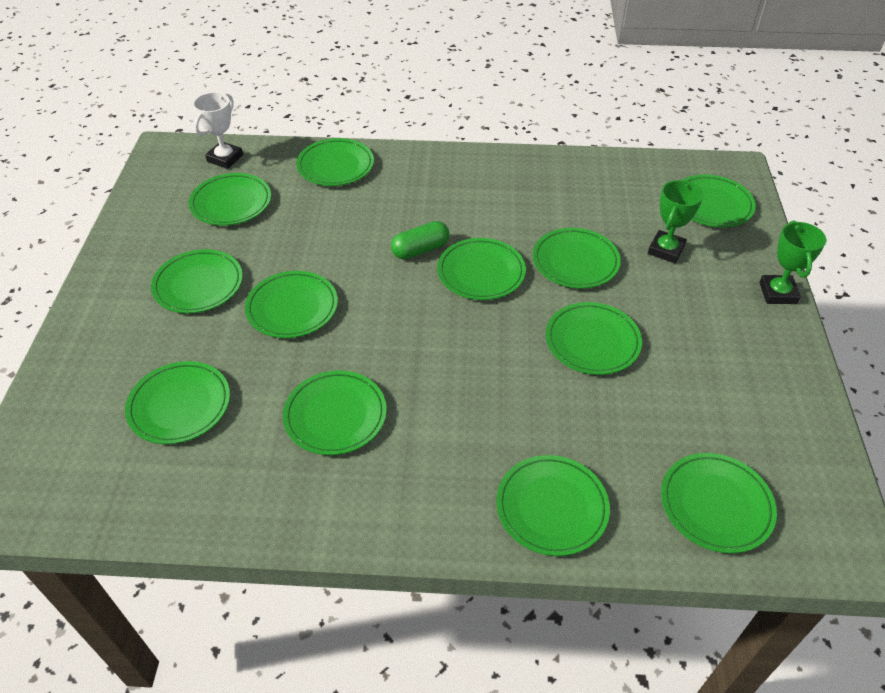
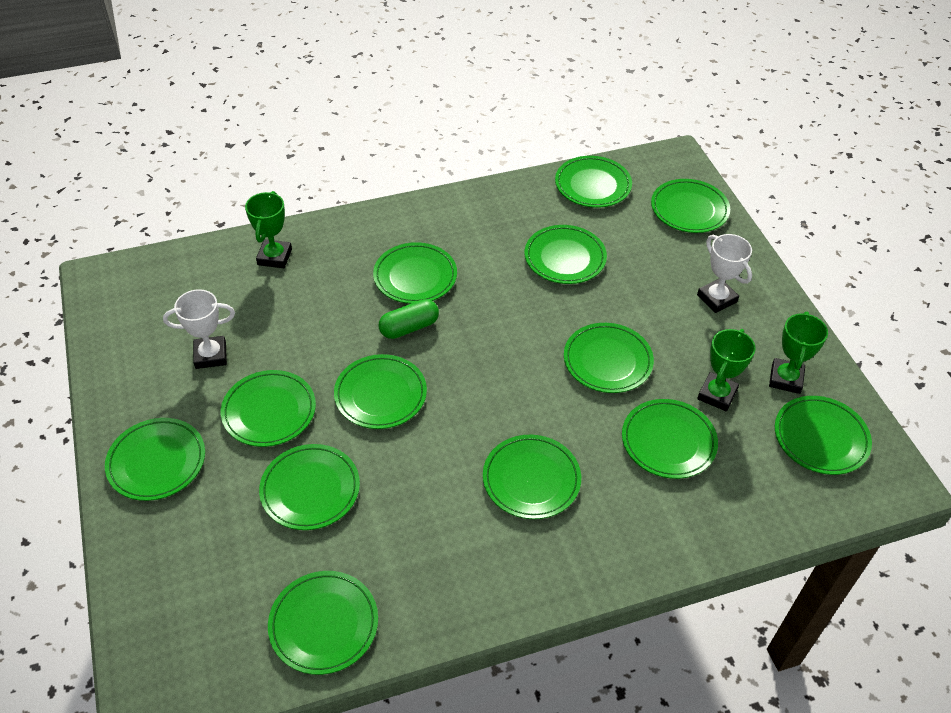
green plate: 12 -> 13
green trophy: 2 -> 3
white trophy: 1 -> 2

